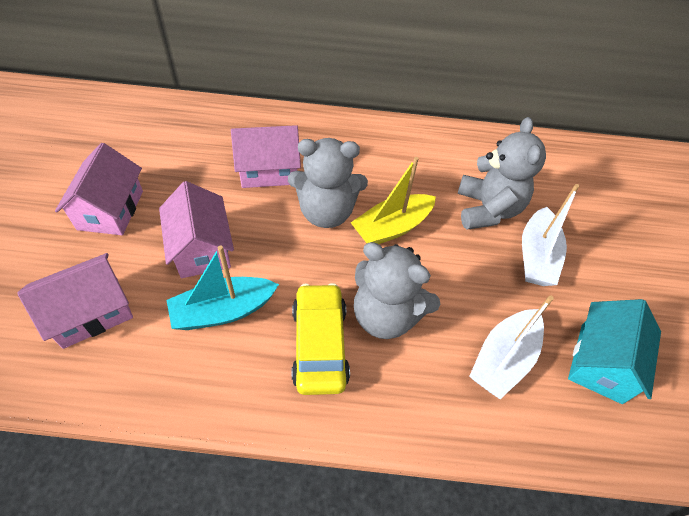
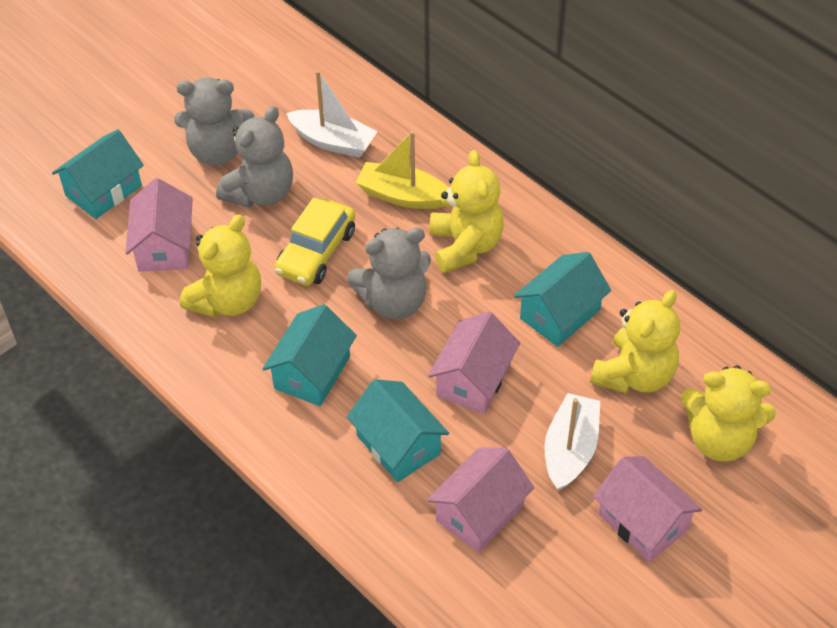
turquoise boat: 1 -> 0
turquoise house: 1 -> 4
yellow teddy bear: 0 -> 4

